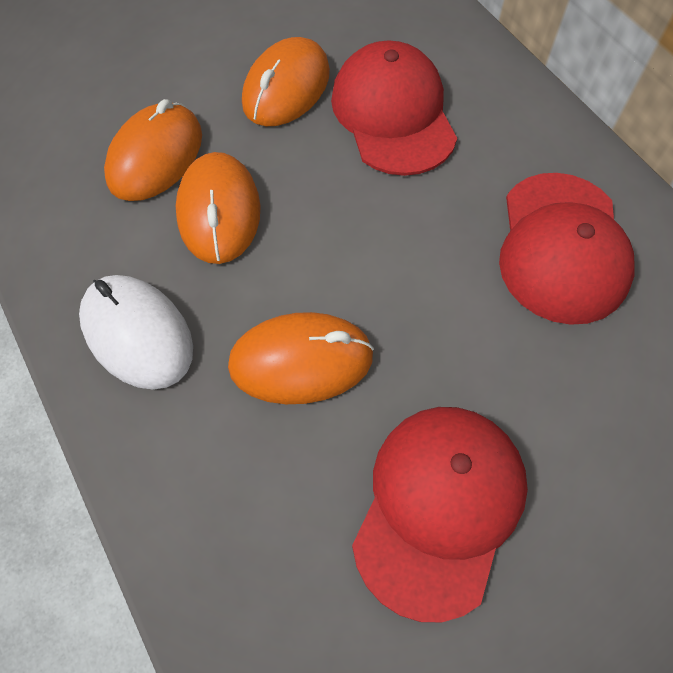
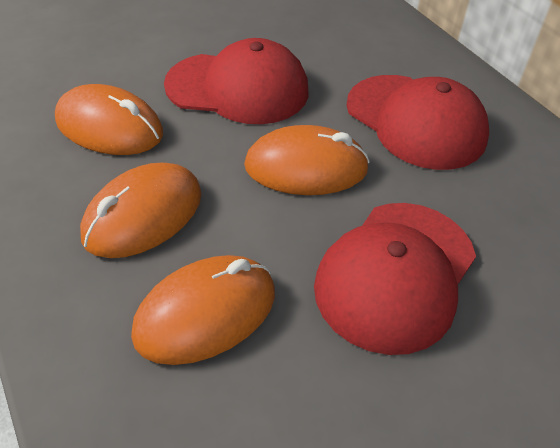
white mouse: 1 -> 0

